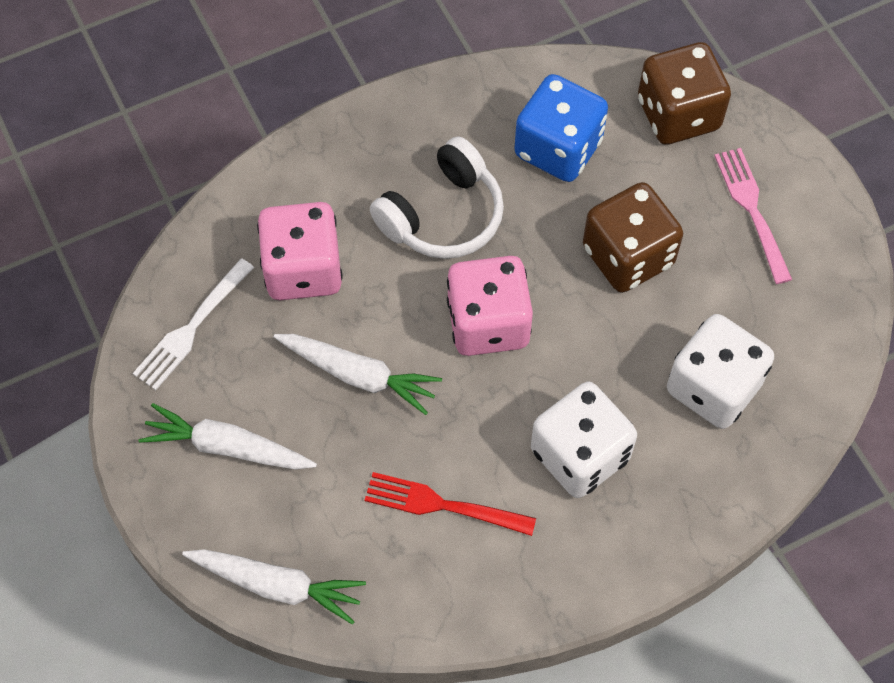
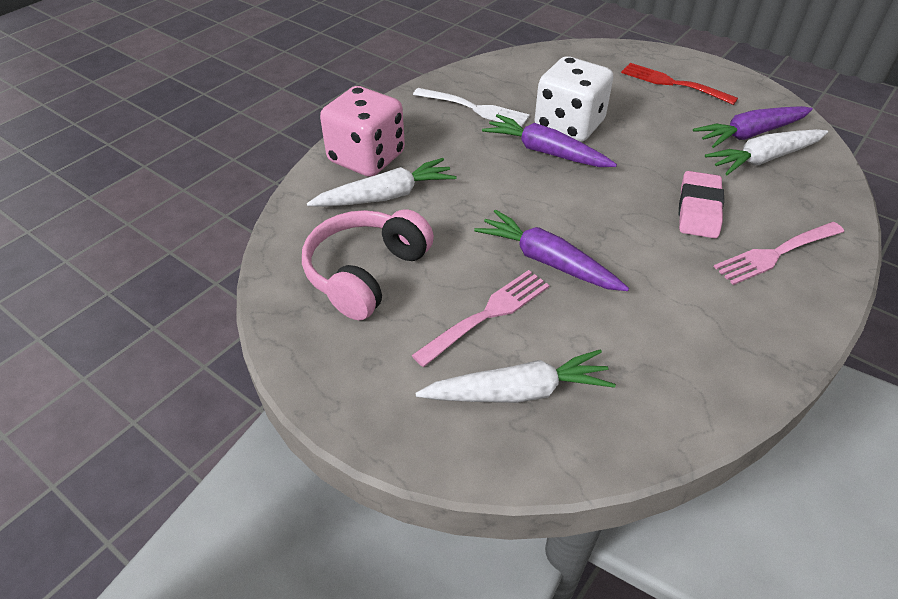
blue dice: 1 -> 0
brown dice: 2 -> 0
pink dice: 2 -> 1
pink eraser: 0 -> 1
pink fork: 1 -> 2
pink headphones: 0 -> 1
purple carrot: 0 -> 3
white dice: 2 -> 1
white headphones: 1 -> 0

